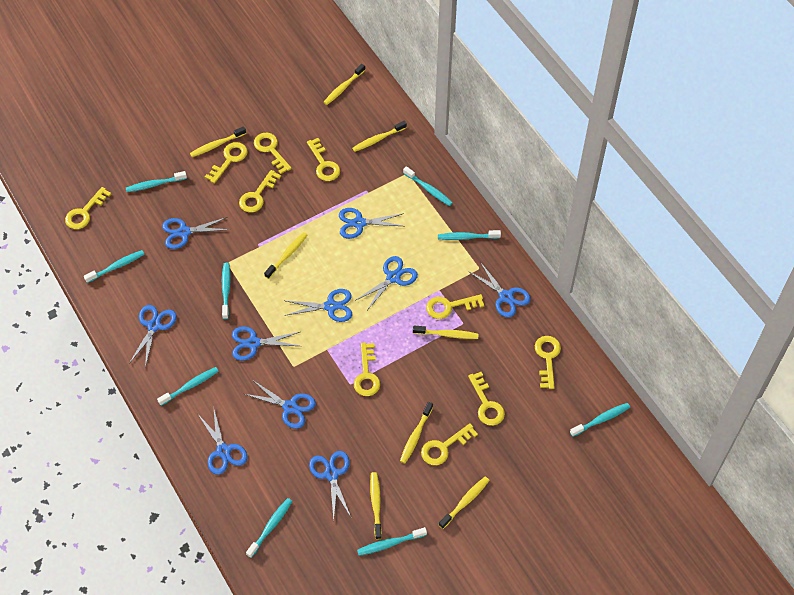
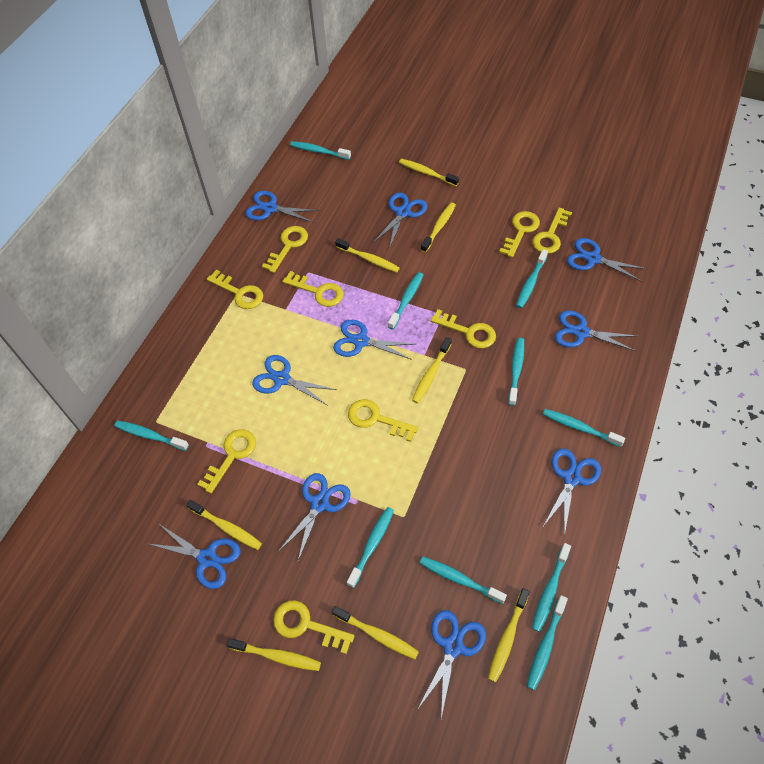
turquoise toothbrush: 9 -> 10
yellow key: 10 -> 9

